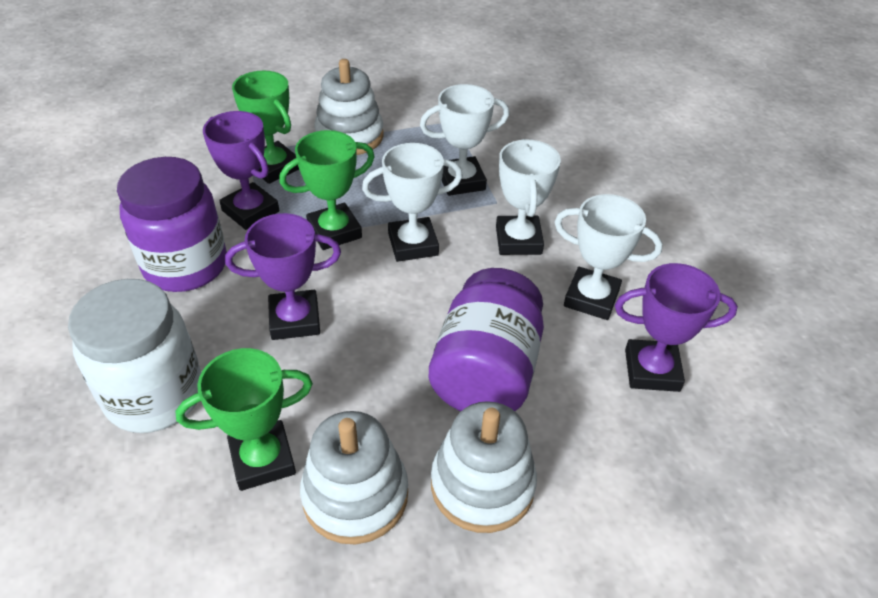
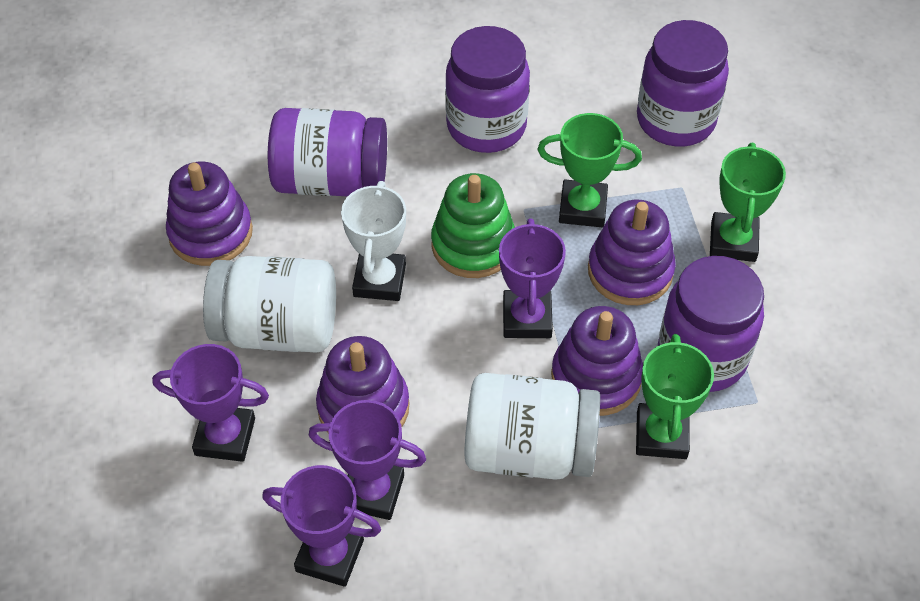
green stacking toy: 0 -> 1
purple jar: 2 -> 4
purple stacking toy: 0 -> 4
purple trophy: 3 -> 4
white jar: 1 -> 2
white stacking toy: 3 -> 0
white trophy: 4 -> 1

